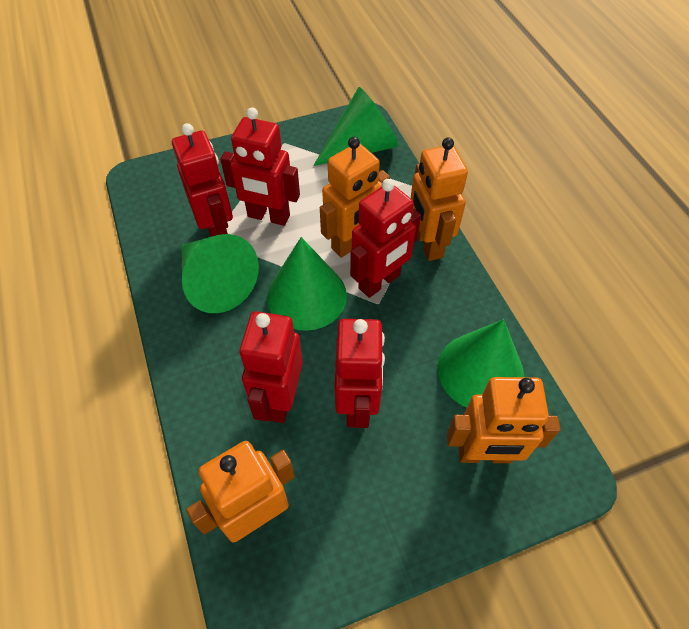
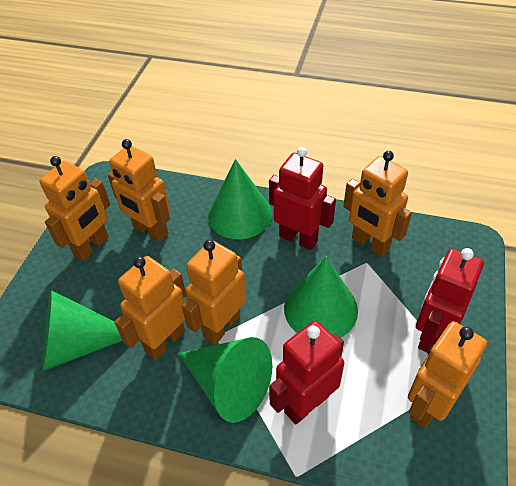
orange robot: 4 -> 6
red robot: 5 -> 3

